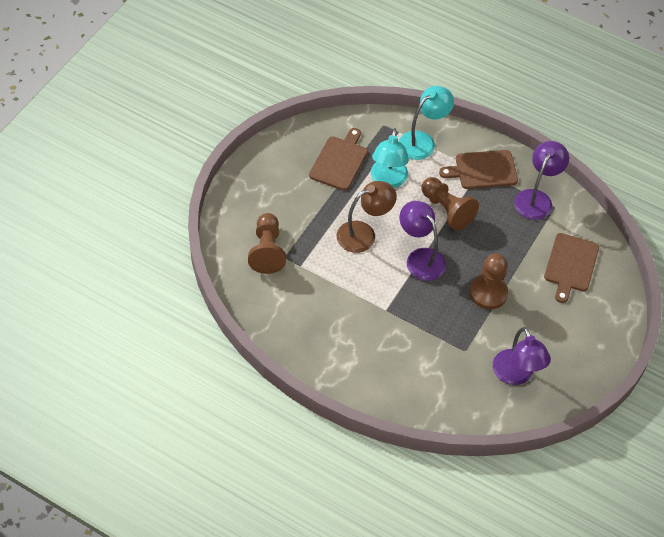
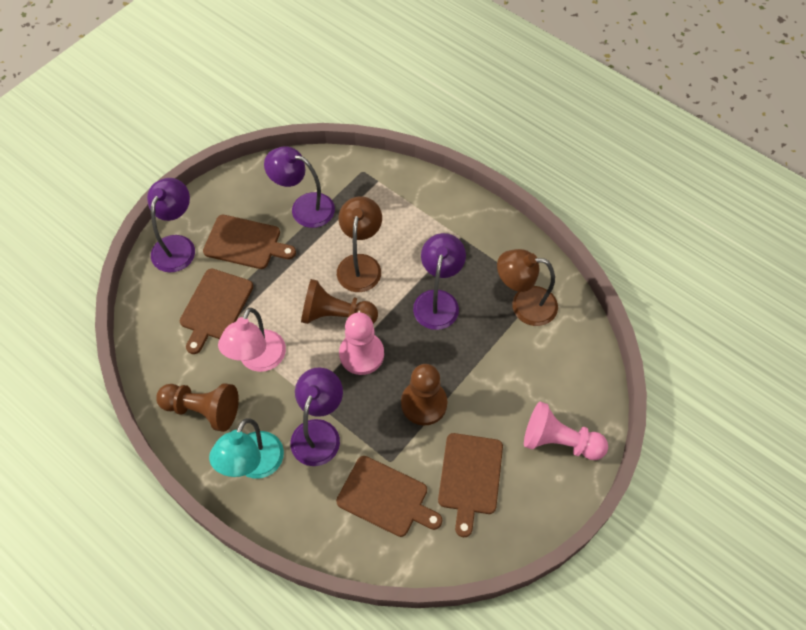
brown cutting board: 3 -> 4
brown lamp: 1 -> 2
pink lamp: 0 -> 1
pink pawn: 0 -> 2
purple lamp: 3 -> 4
turquoise lamp: 2 -> 1

